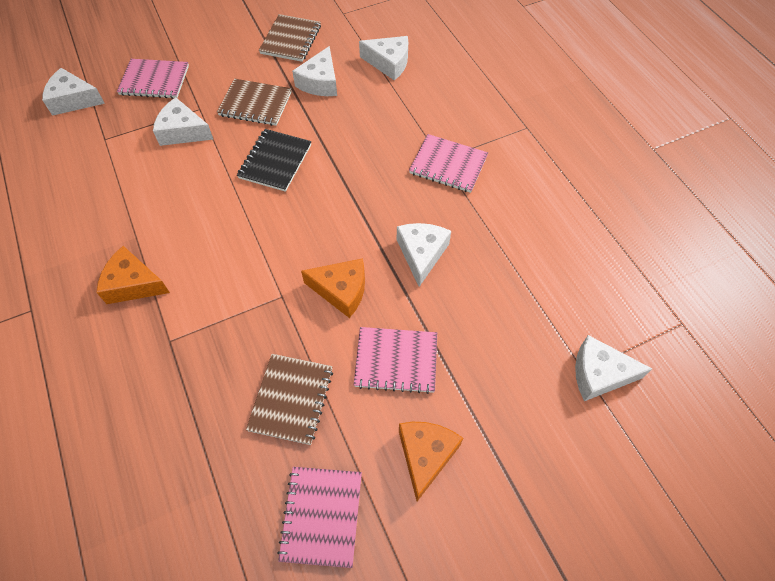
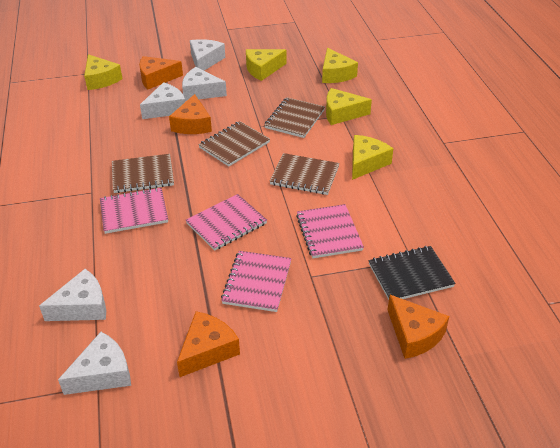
brown notebook: 3 -> 4
orange cheese: 3 -> 4
white cheese: 6 -> 5
yellow cheese: 0 -> 5

